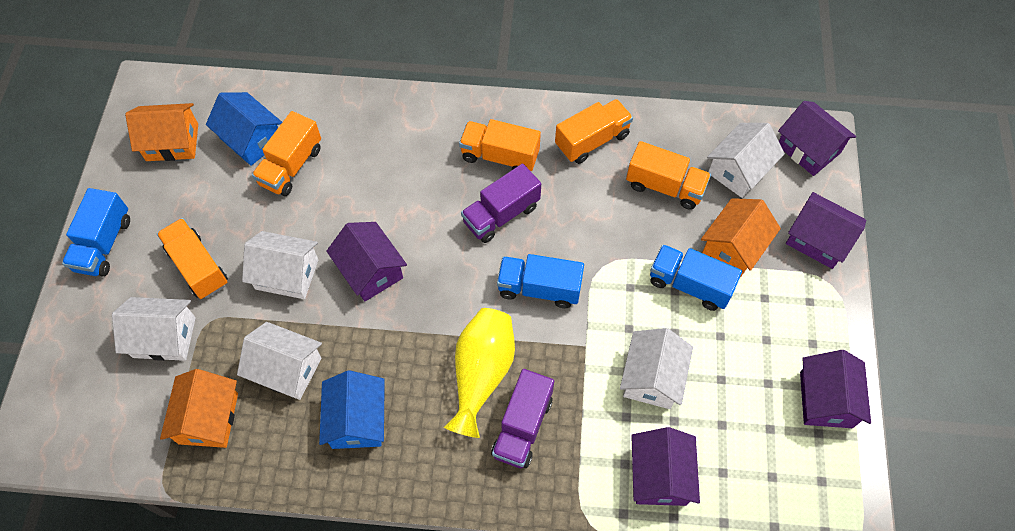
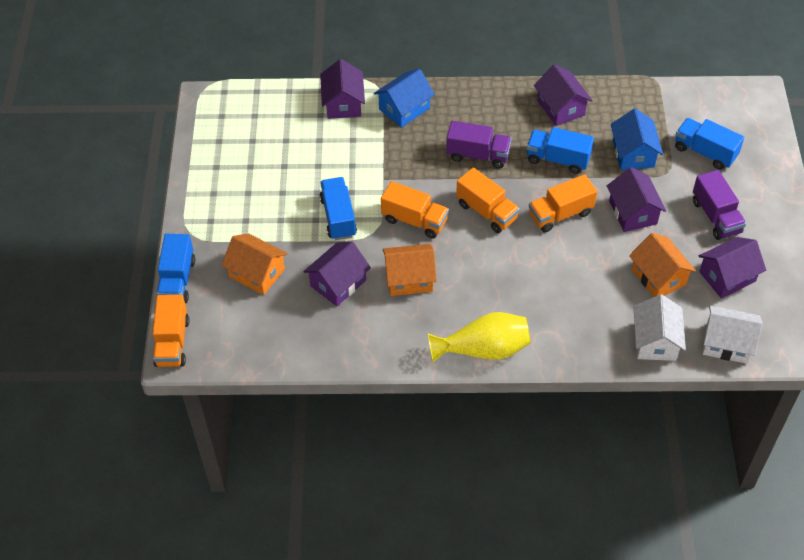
blue truck: 3 -> 4
orange truck: 5 -> 4
white house: 5 -> 2

